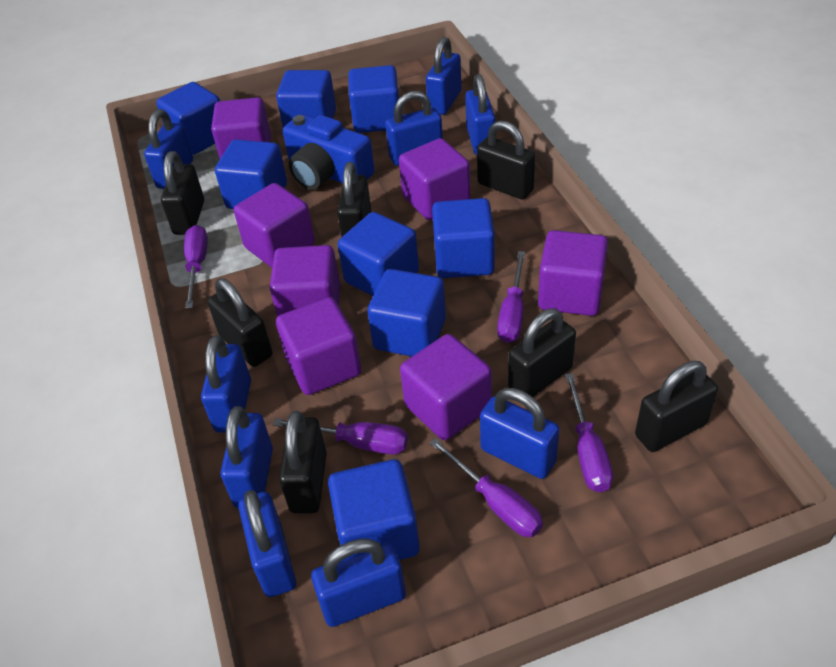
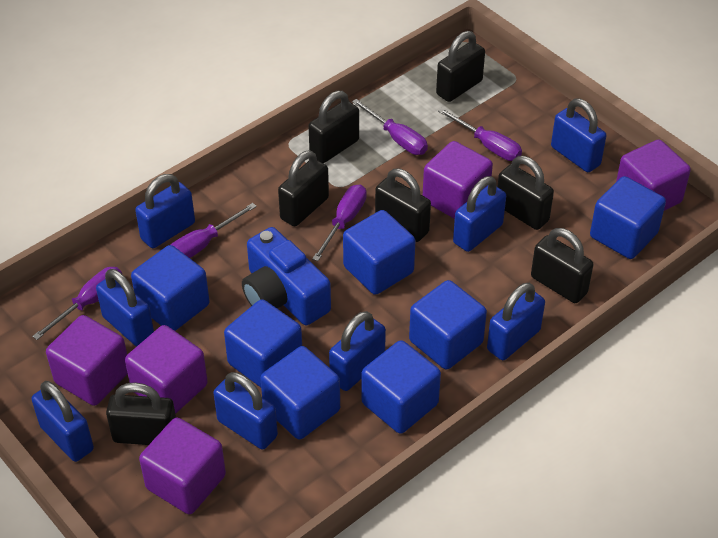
blue cube: 8 -> 7
blue padlock: 9 -> 8
purple cube: 7 -> 5

